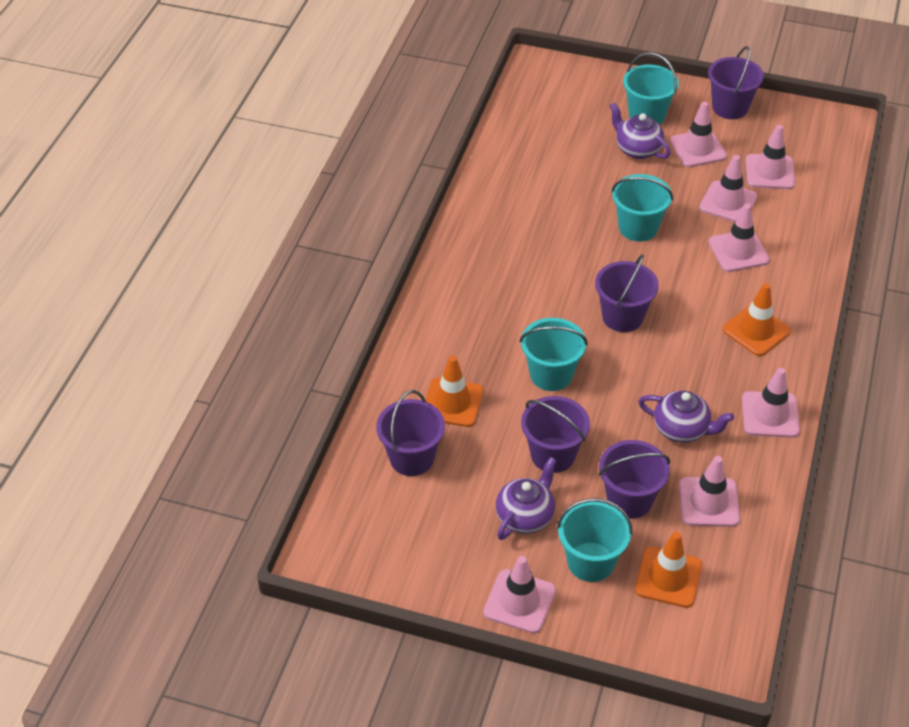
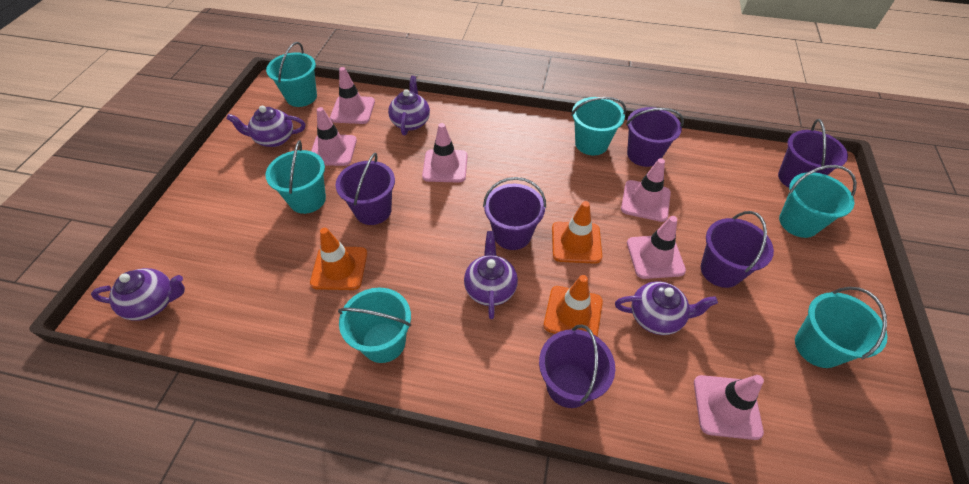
pink traffic cone: 7 -> 6
purple bucket: 5 -> 6
purple teapot: 3 -> 5
turquoise bucket: 4 -> 6

